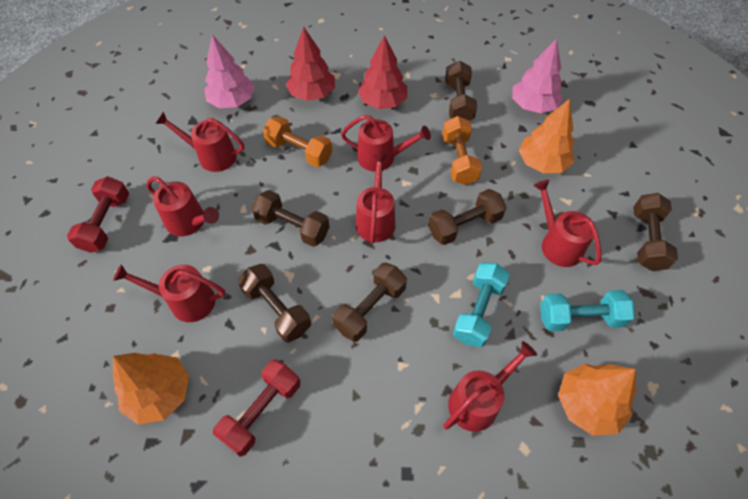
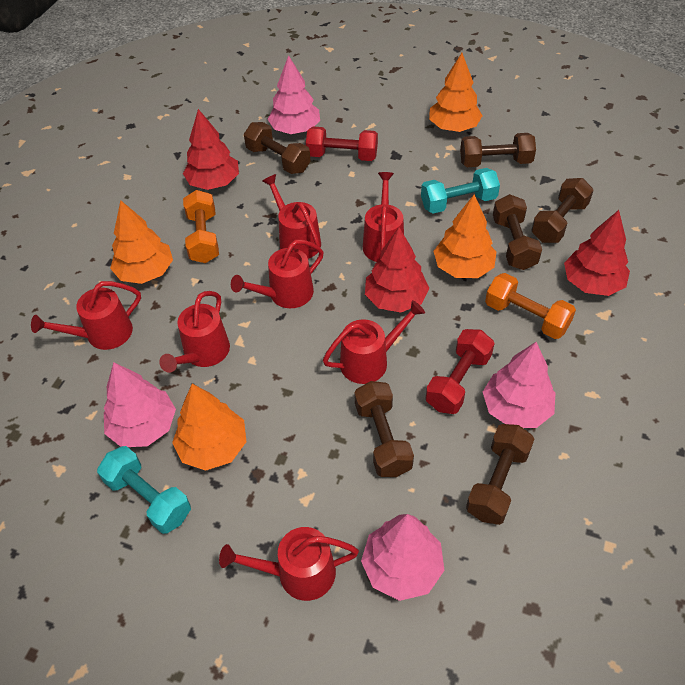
orange tree: 3 -> 4
pink tree: 2 -> 4
red tree: 2 -> 3

